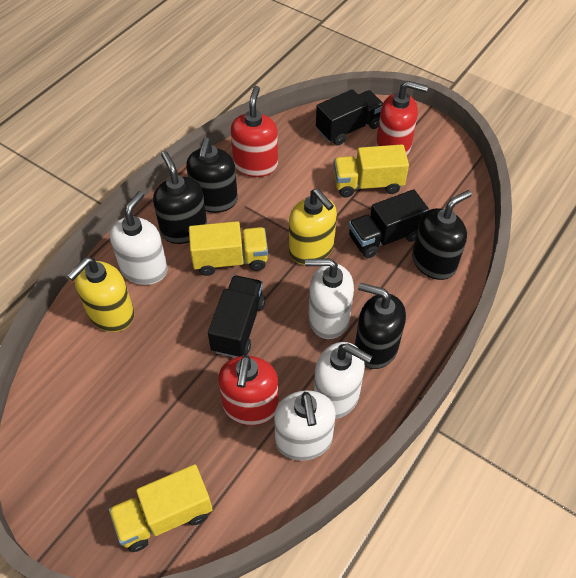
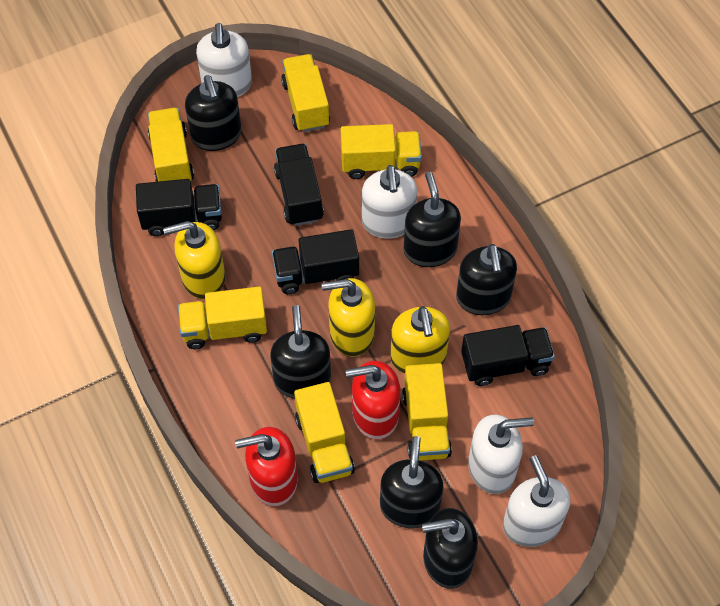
black soap dispenser: 4 -> 6
black truck: 3 -> 4
red soap dispenser: 3 -> 2
yellow soap dispenser: 2 -> 3
yellow truck: 3 -> 6

